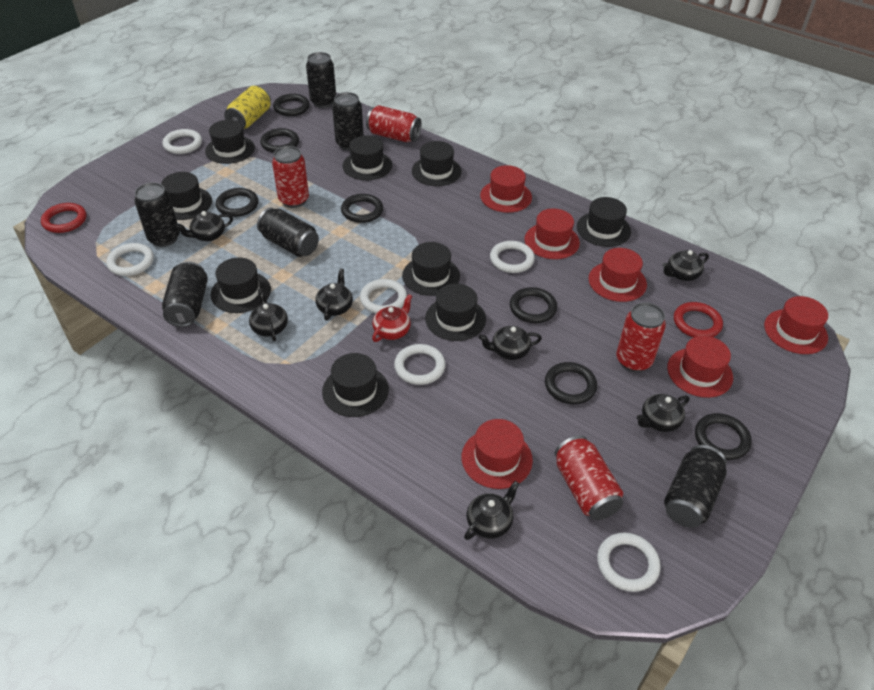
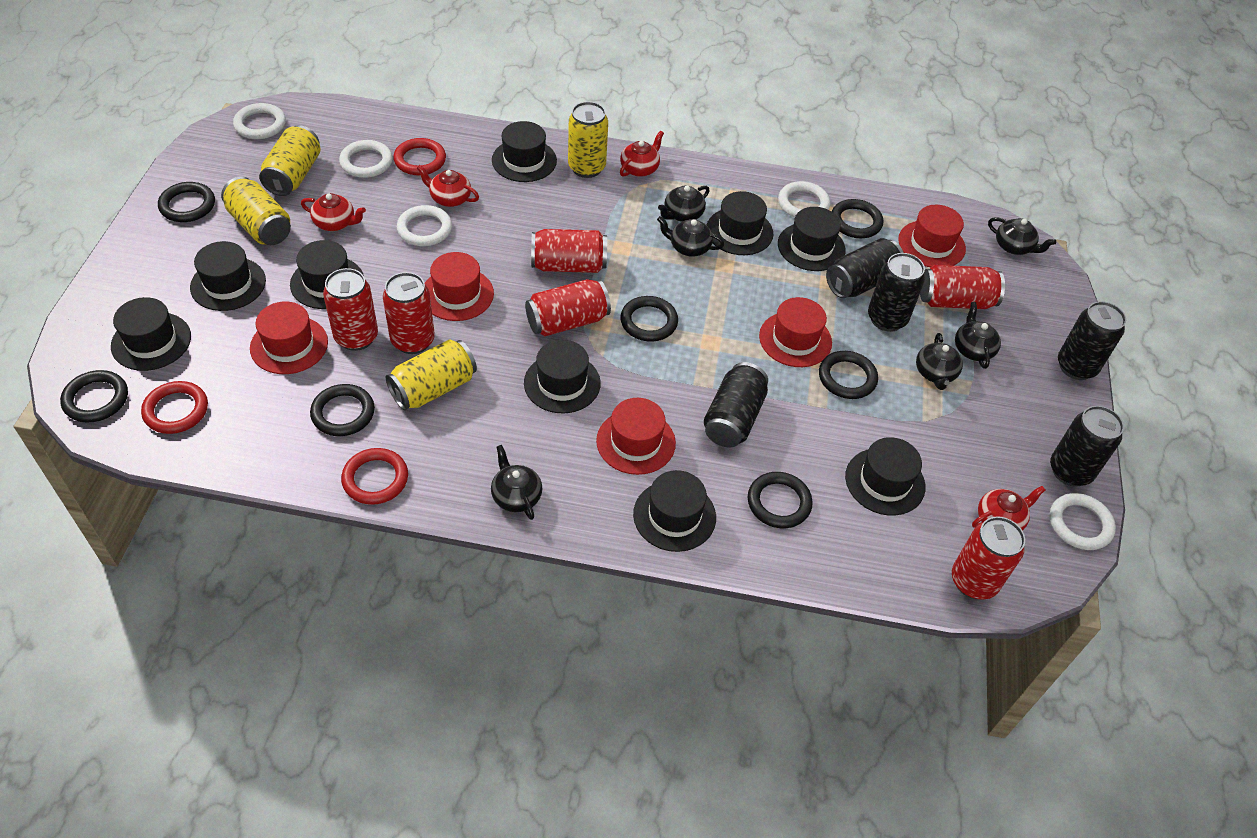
black can: 6 -> 5
black teapot: 7 -> 6
red can: 4 -> 6
red hat: 6 -> 5
red ring: 2 -> 3
red teapot: 1 -> 4
white ring: 6 -> 5
yellow can: 1 -> 4

